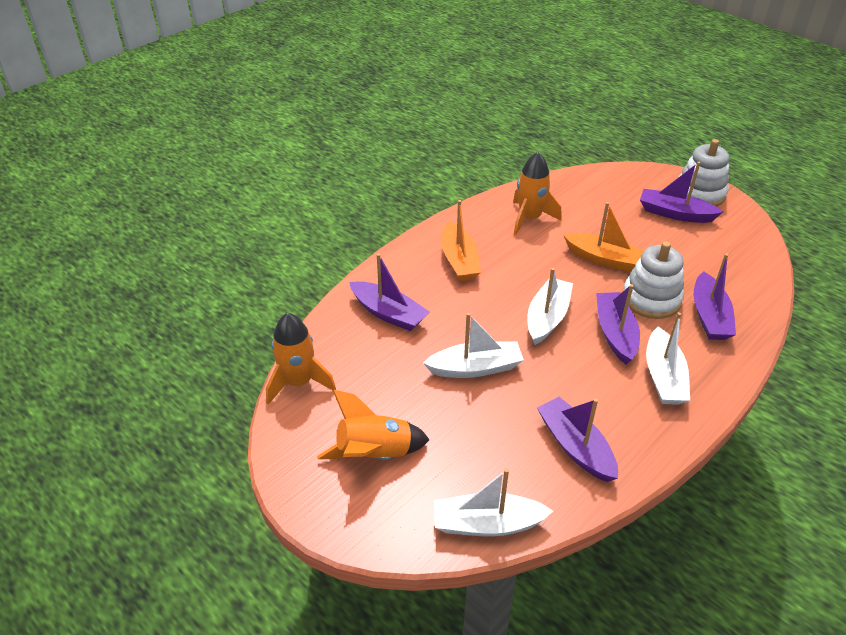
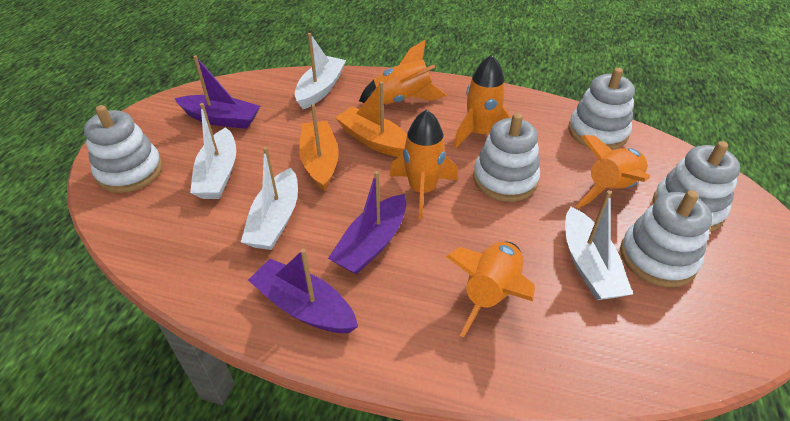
orange rocket: 3 -> 5
purple boat: 5 -> 3
white stacking toy: 2 -> 5

